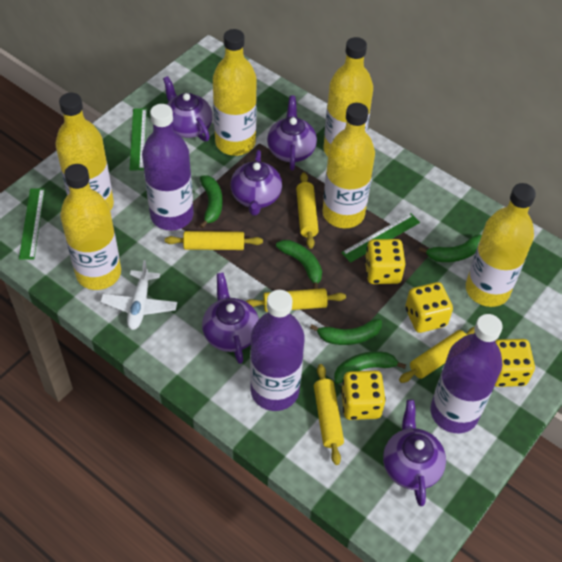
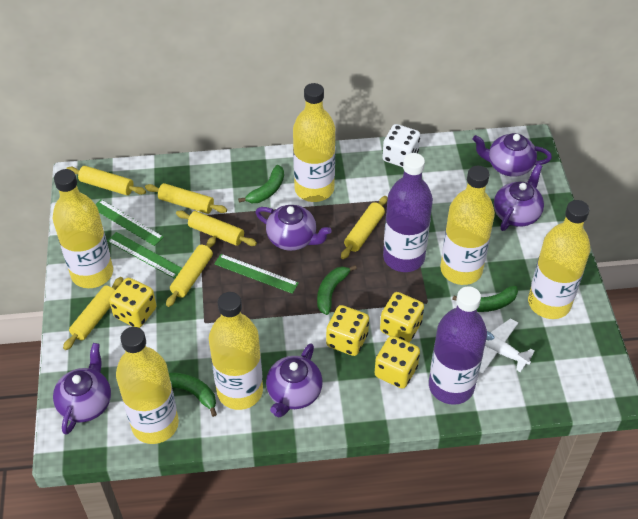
green banana: 5 -> 4
purple bottle: 3 -> 2
white dice: 0 -> 1
yellow rolling pin: 5 -> 6

